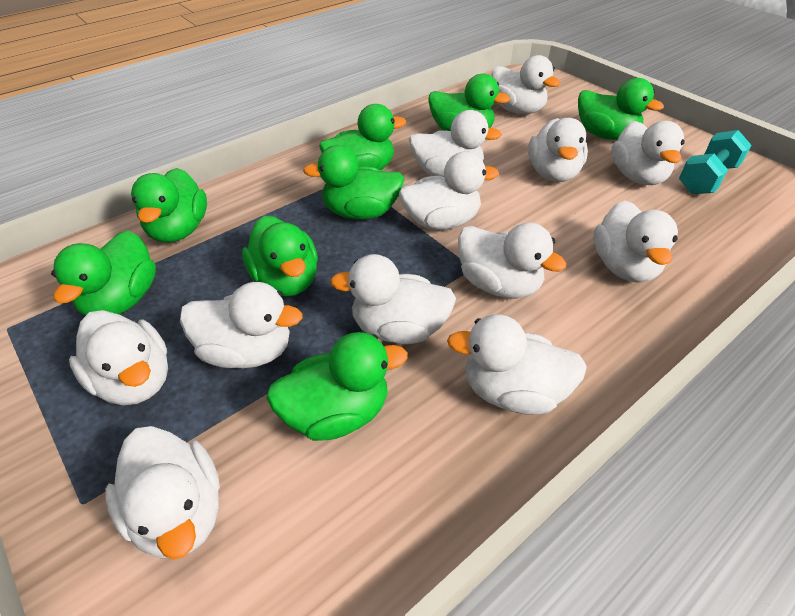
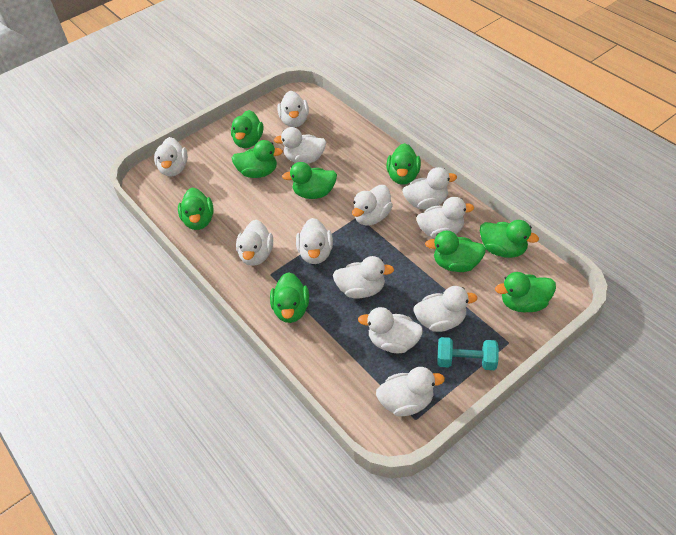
green duck: 8 -> 9

